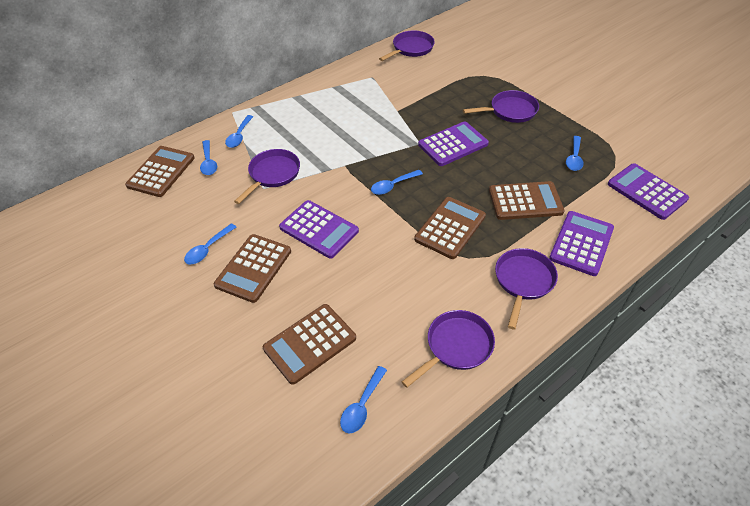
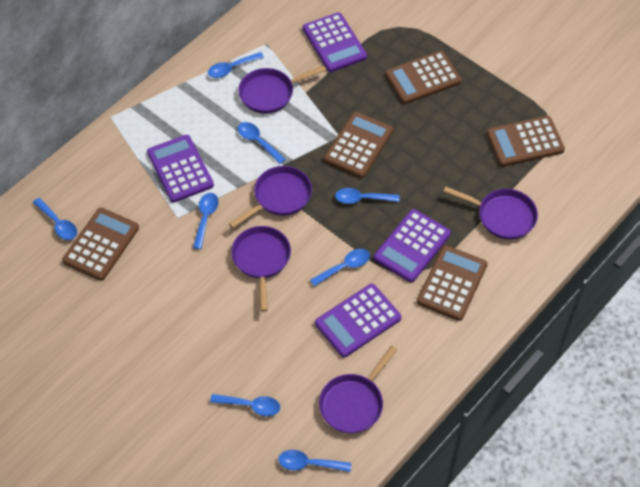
blue spoon: 6 -> 8

